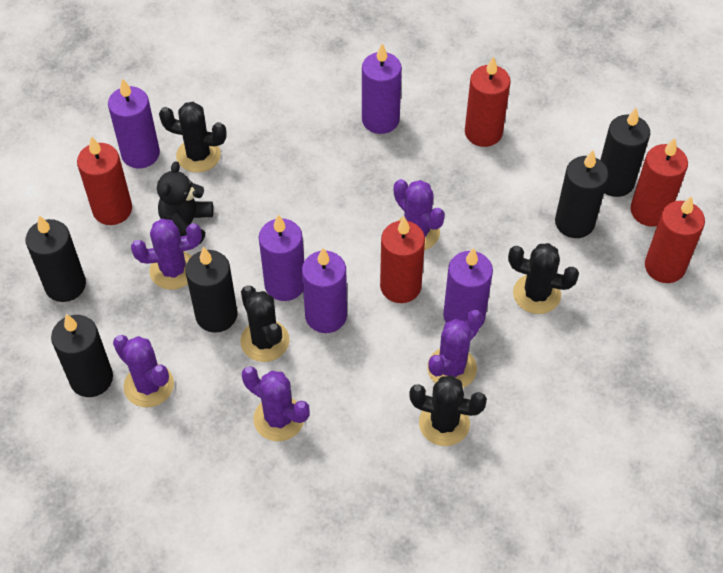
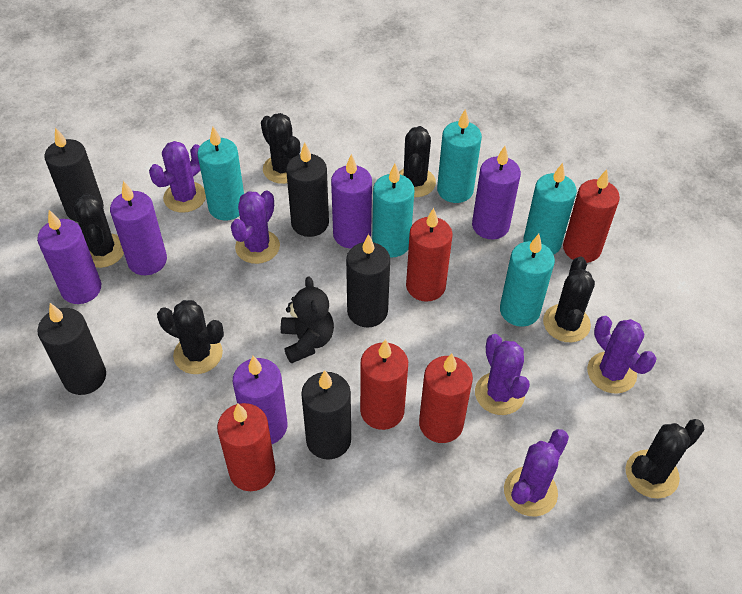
black cactus: 4 -> 6
turquoise candle: 0 -> 5

